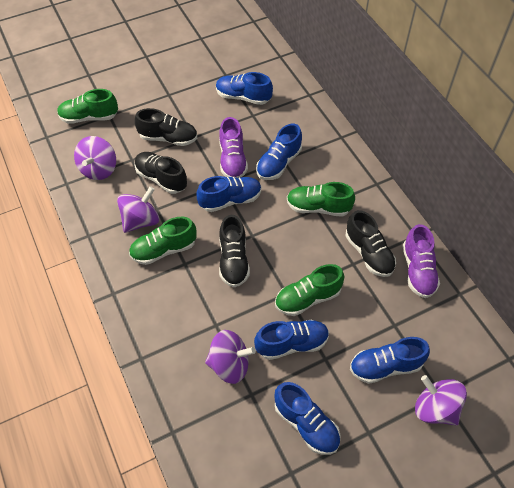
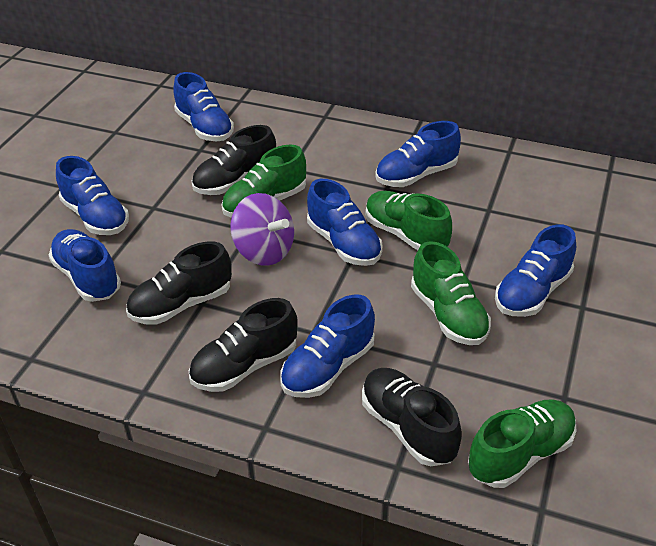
blue shoe: 6 -> 7
purple shoe: 2 -> 0
purple spinning top: 4 -> 1

